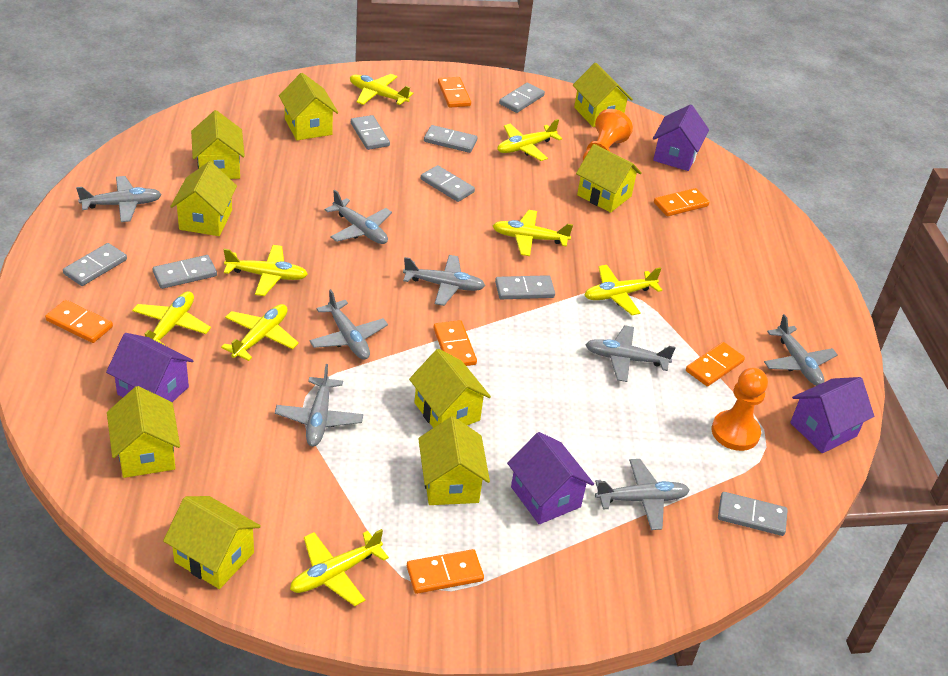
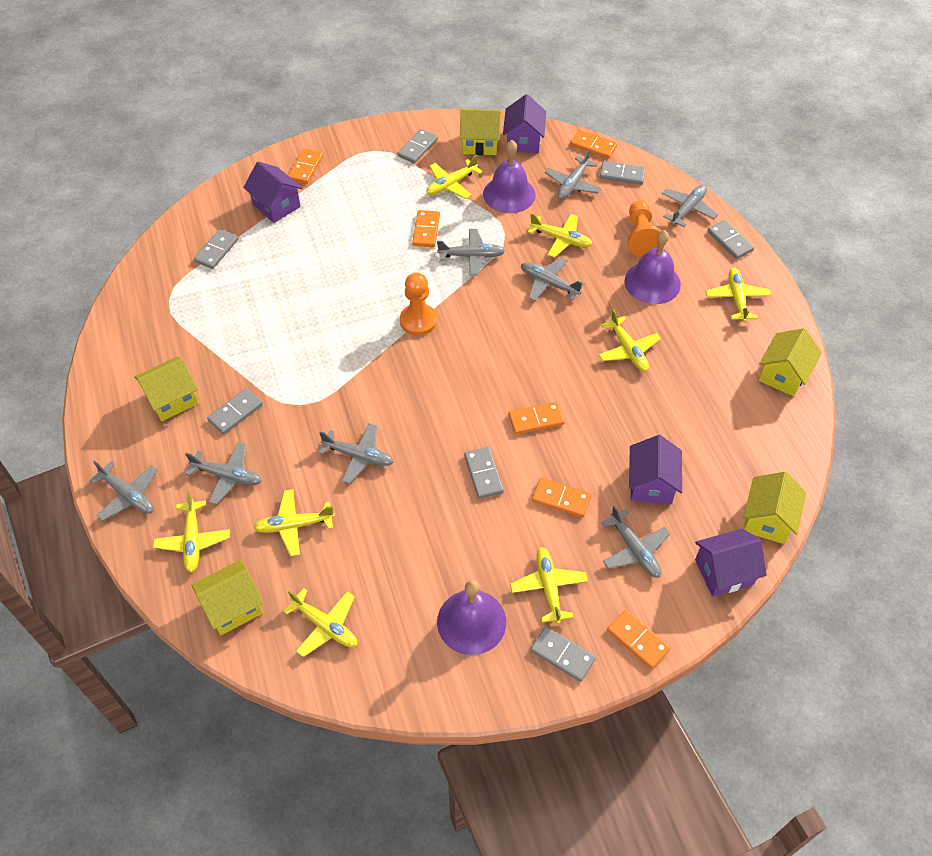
grey domino: 8 -> 7
purple bell: 0 -> 3
yellow house: 9 -> 5

